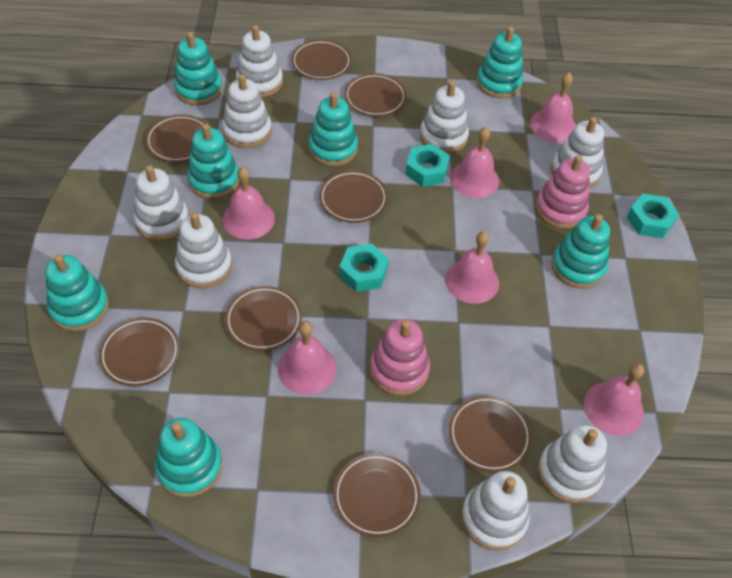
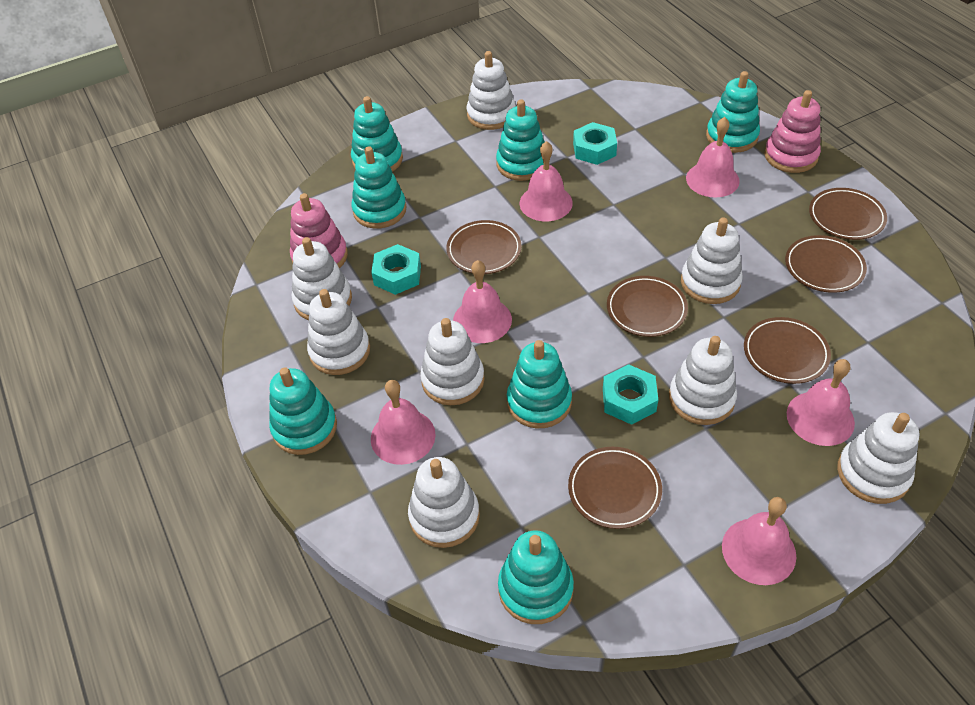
brown plate: 8 -> 6

